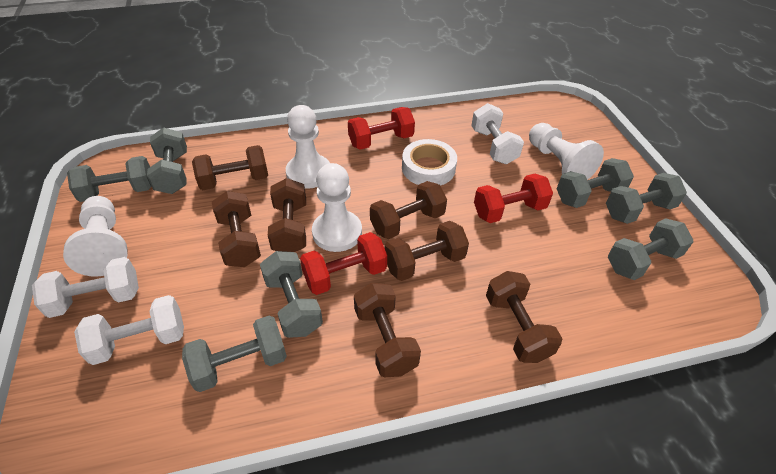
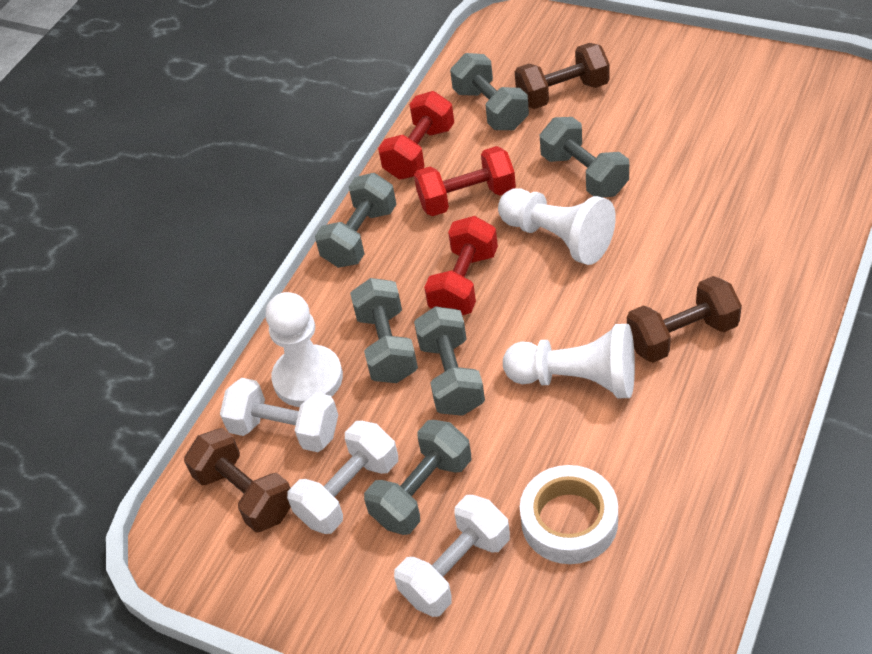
brown dumbbell: 7 -> 3
grey dumbbell: 7 -> 6
white pawn: 4 -> 3

